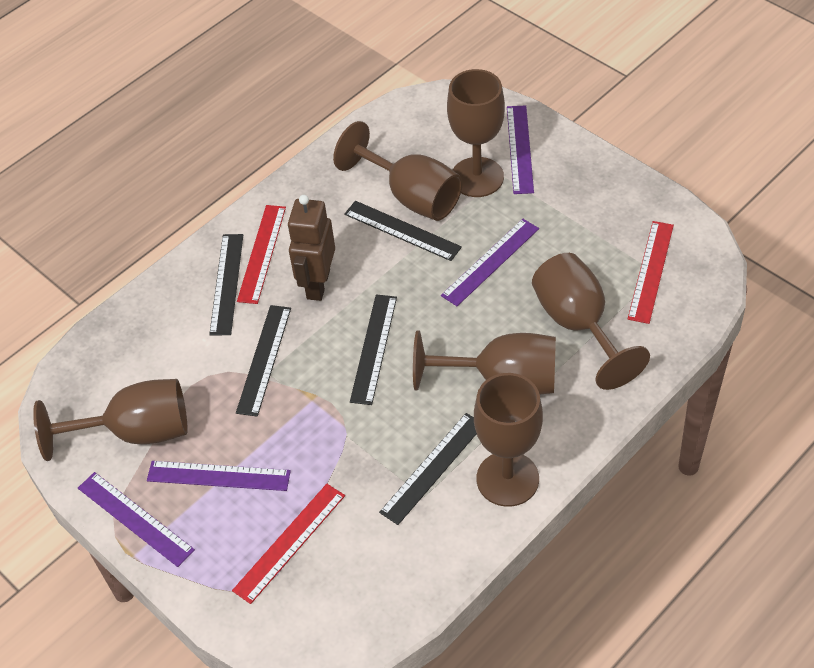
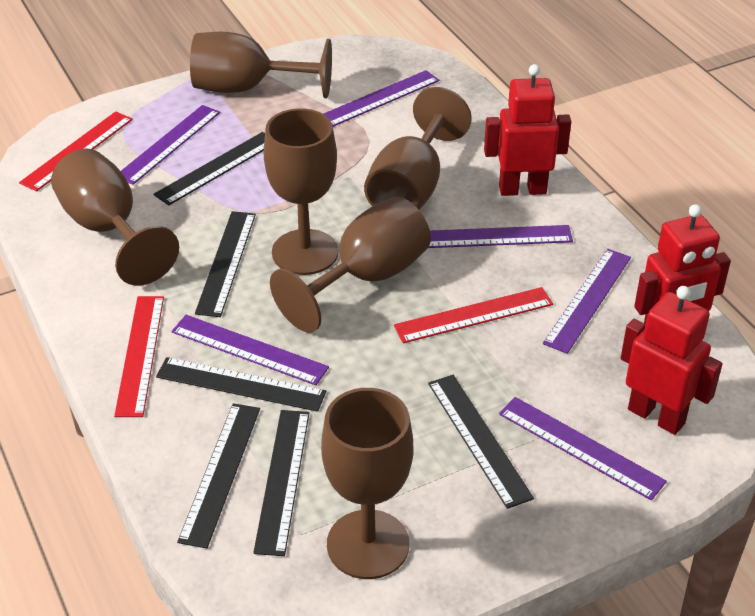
black ruler: 5 -> 6
brown robot: 1 -> 0
purple ruler: 4 -> 6
red robot: 0 -> 3

